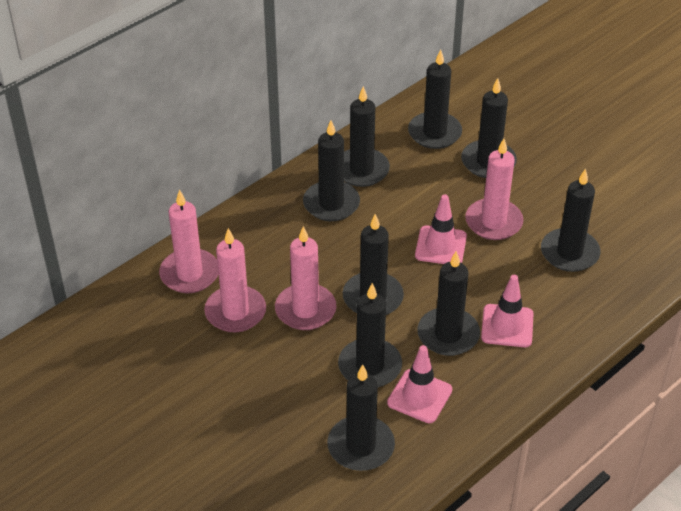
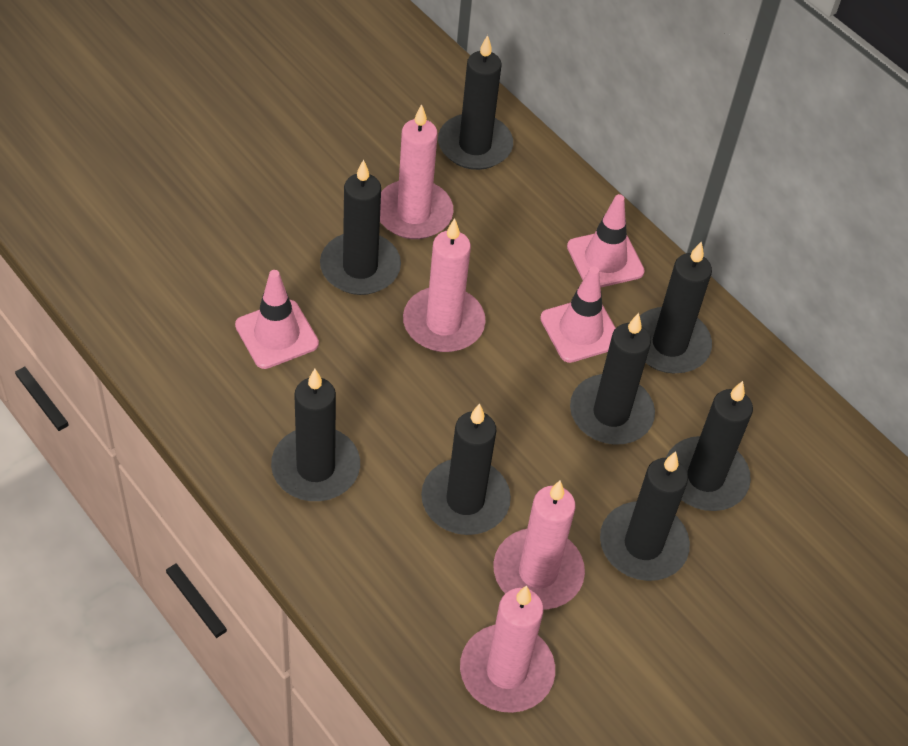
black candle: 9 -> 8

